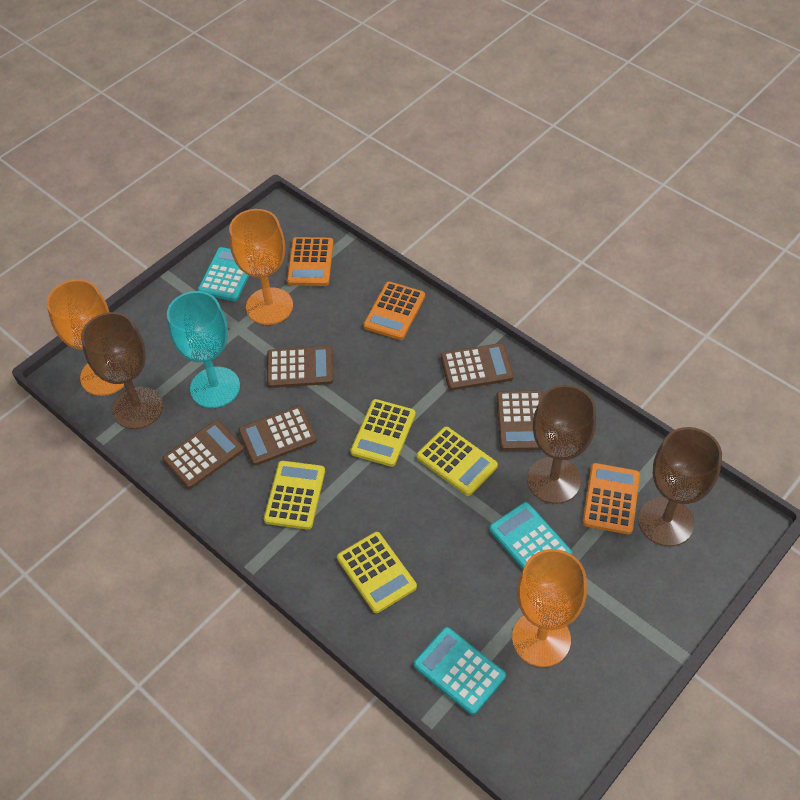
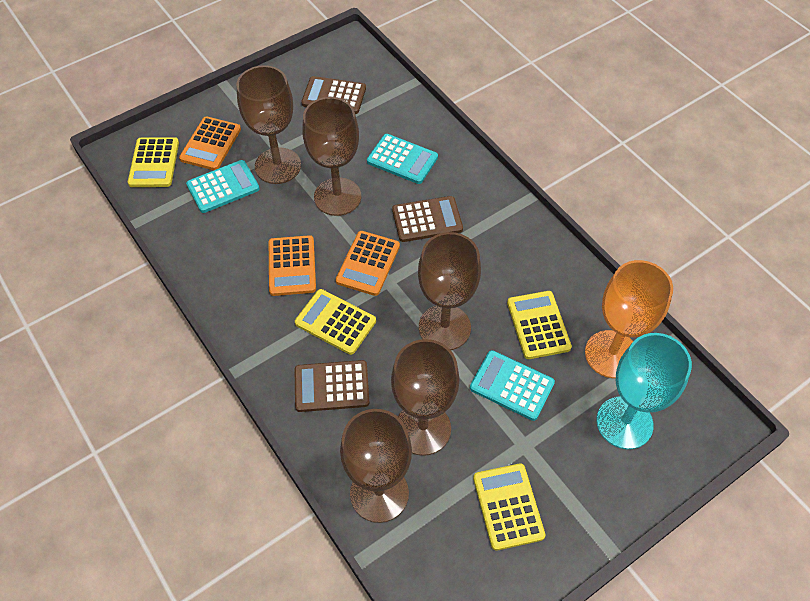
brown calculator: 5 -> 3
brown goblet: 3 -> 5
orange goblet: 3 -> 1

